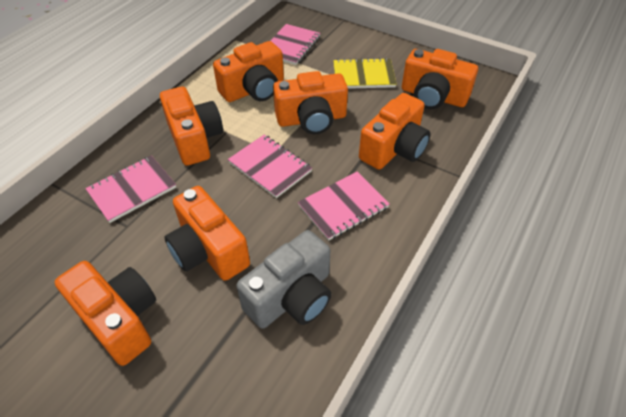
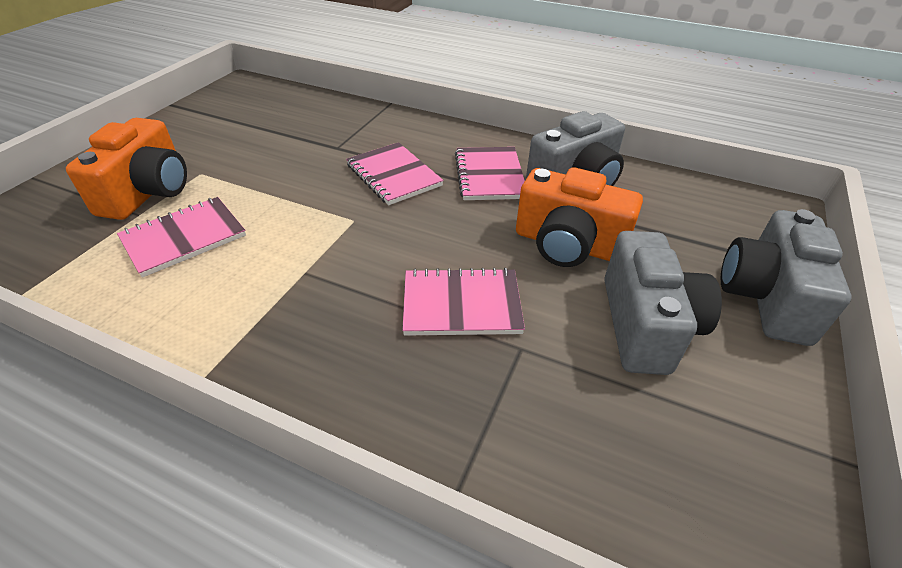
grey camera: 1 -> 3
orange camera: 7 -> 2
yellow notebook: 1 -> 0

